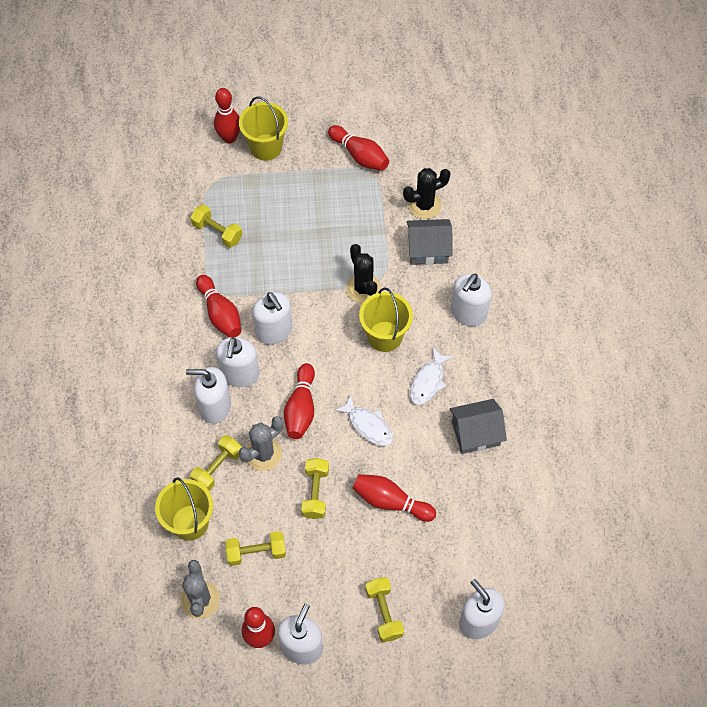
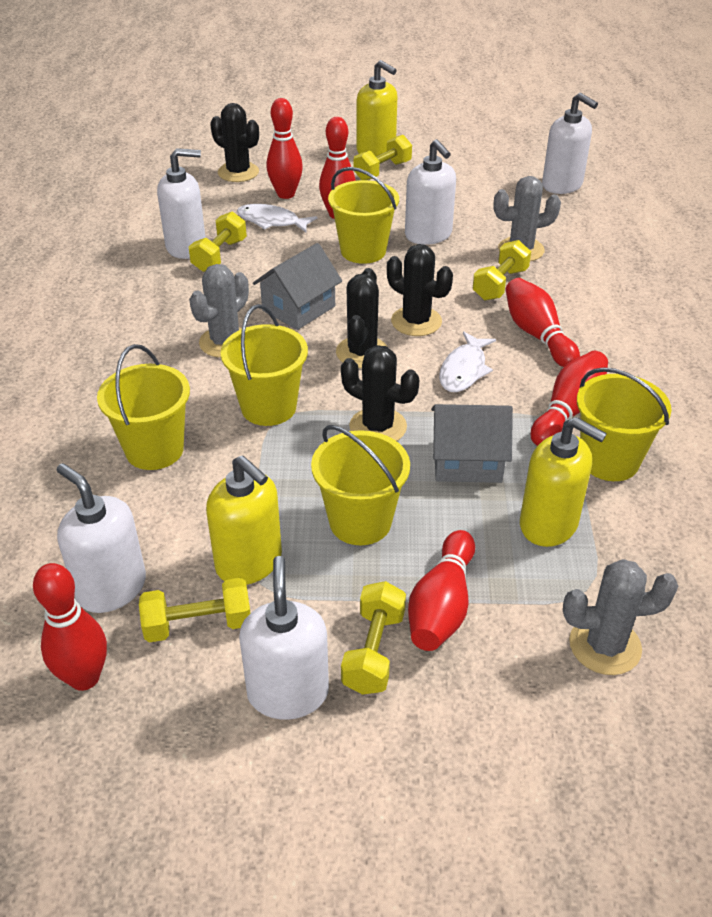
black cactus: 2 -> 4
grey cactus: 2 -> 3
white soap dispenser: 6 -> 5
yellow bucket: 3 -> 5
yellow soap dispenser: 0 -> 3

